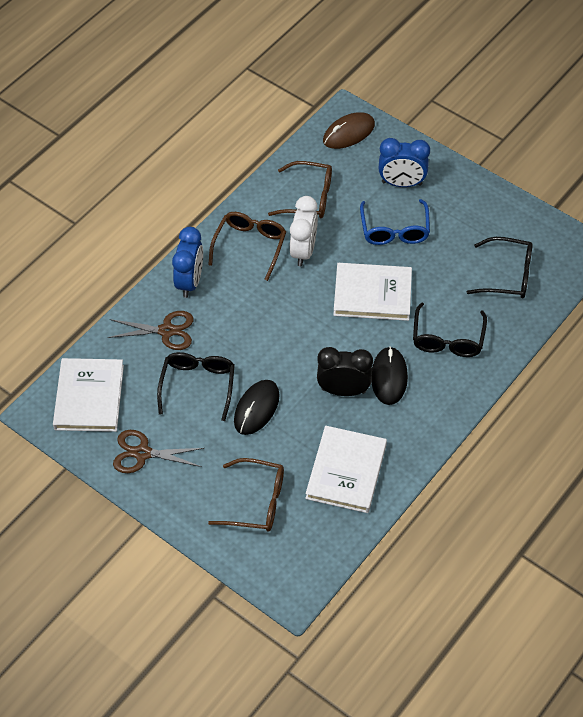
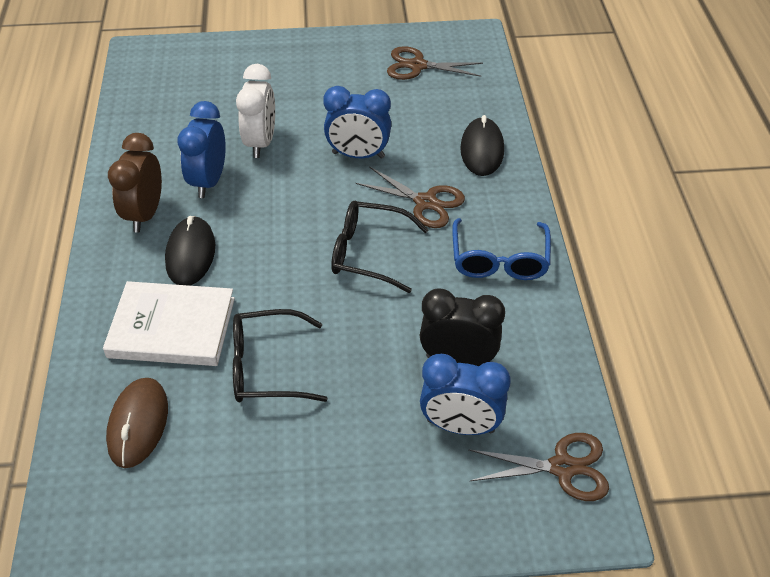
black glasses: 3 -> 2
blue clock: 2 -> 3
brown clock: 0 -> 1
brown glasses: 3 -> 0
brown scissors: 2 -> 3
white book: 3 -> 1

